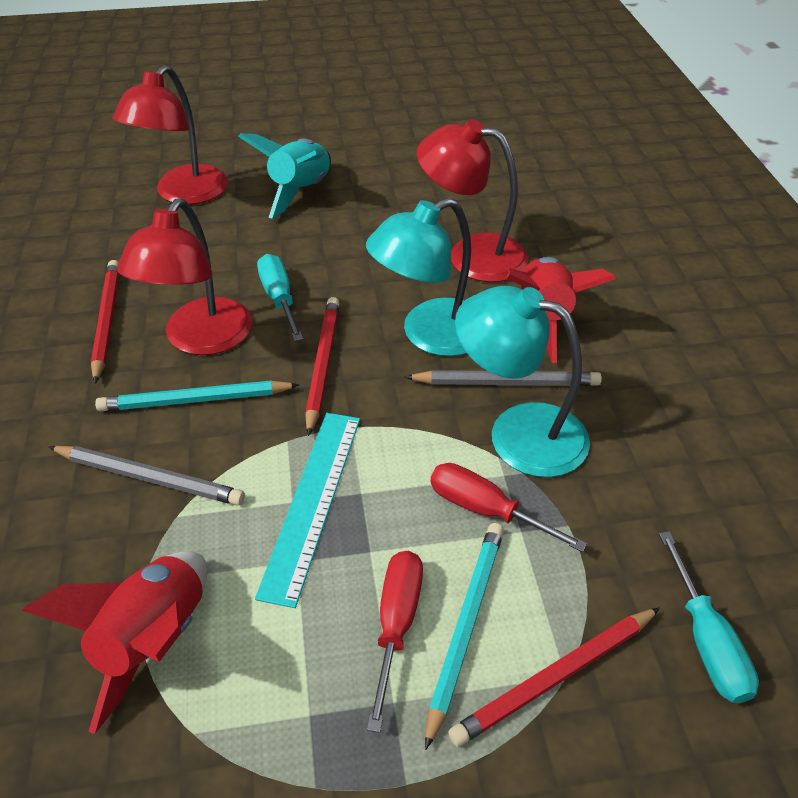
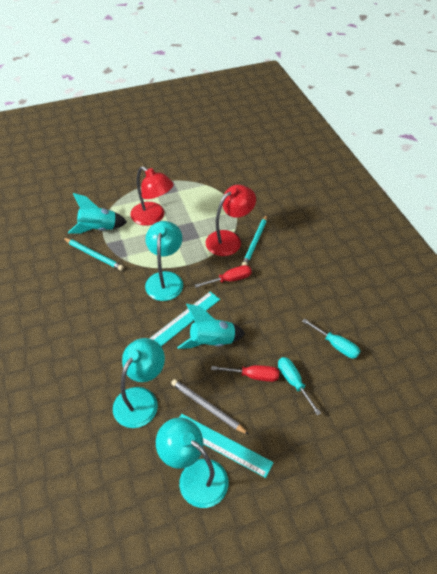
grey pencil: 2 -> 1
red lamp: 3 -> 2
red pencil: 3 -> 0
red rocket: 2 -> 0
turquoise lamp: 2 -> 3
turquoise rocket: 1 -> 2
turquoise ruler: 1 -> 2

